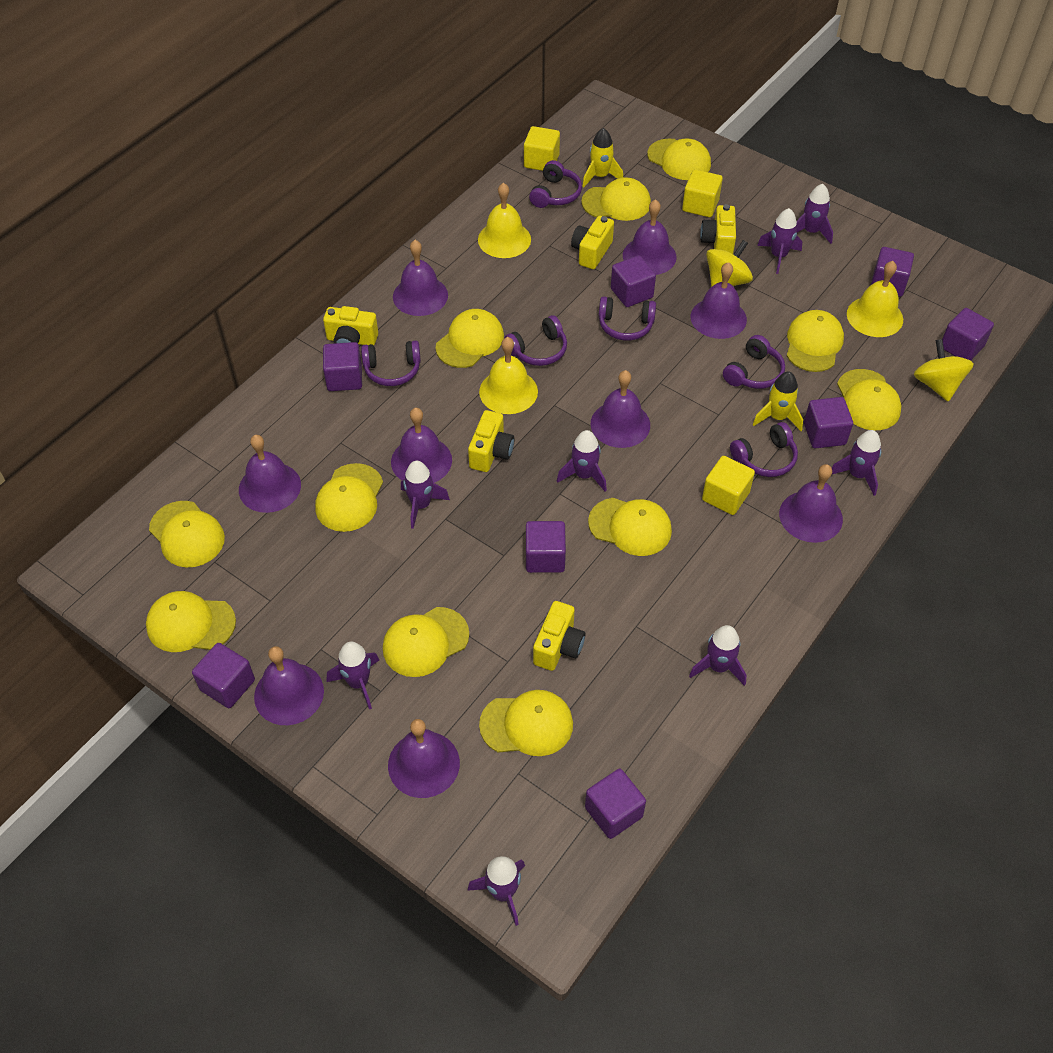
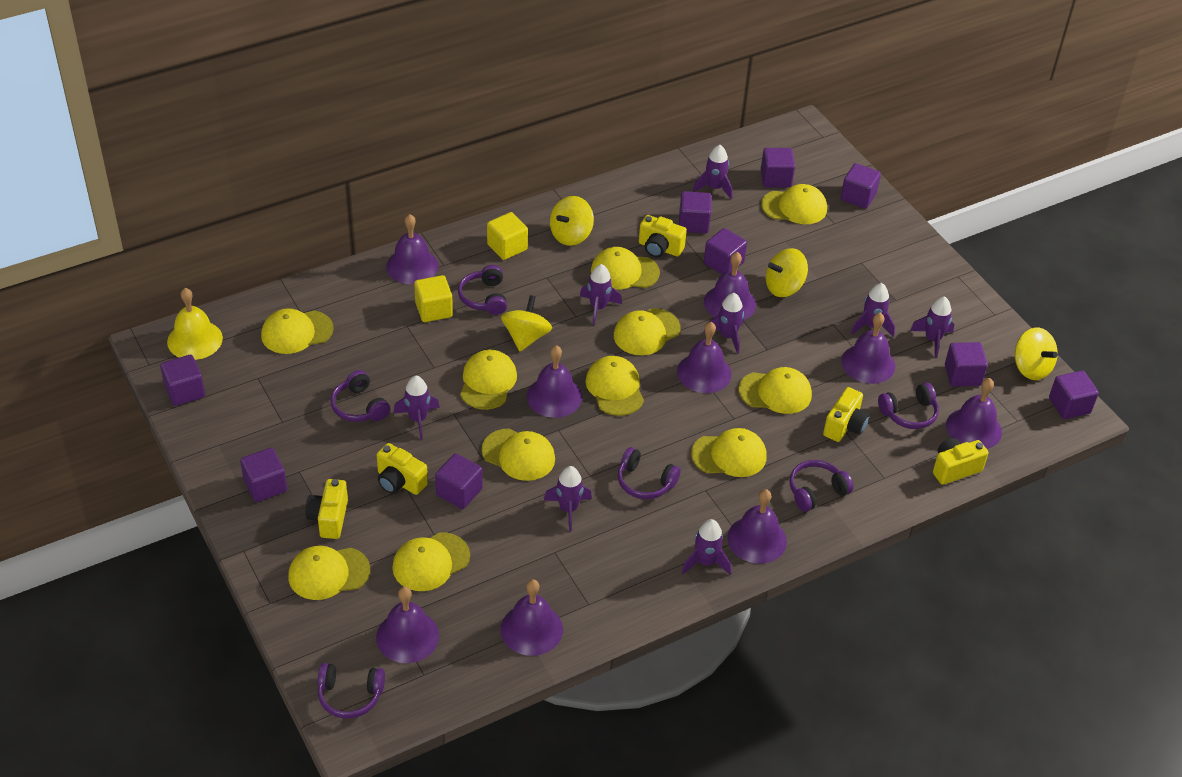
purple cube: 8 -> 9
yellow bell: 3 -> 1
yellow cube: 3 -> 2
yellow rocket: 2 -> 0
yellow spinning top: 2 -> 4

